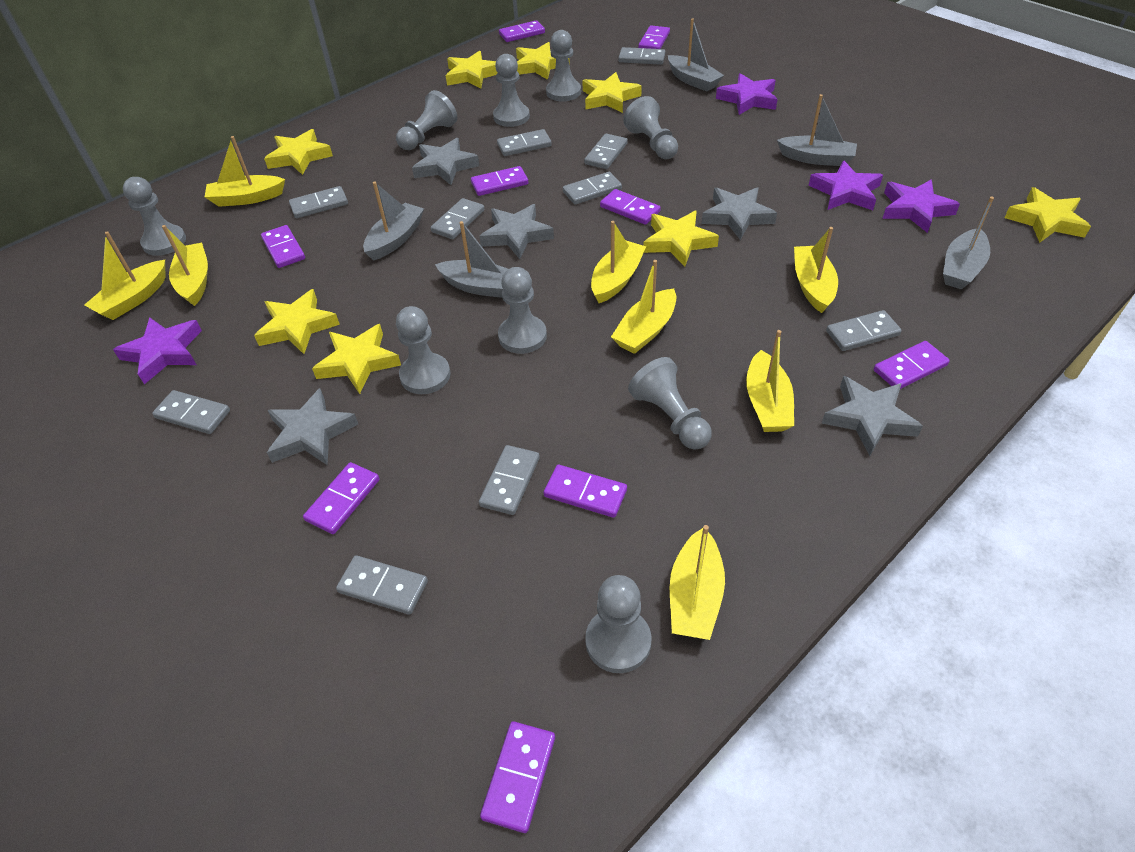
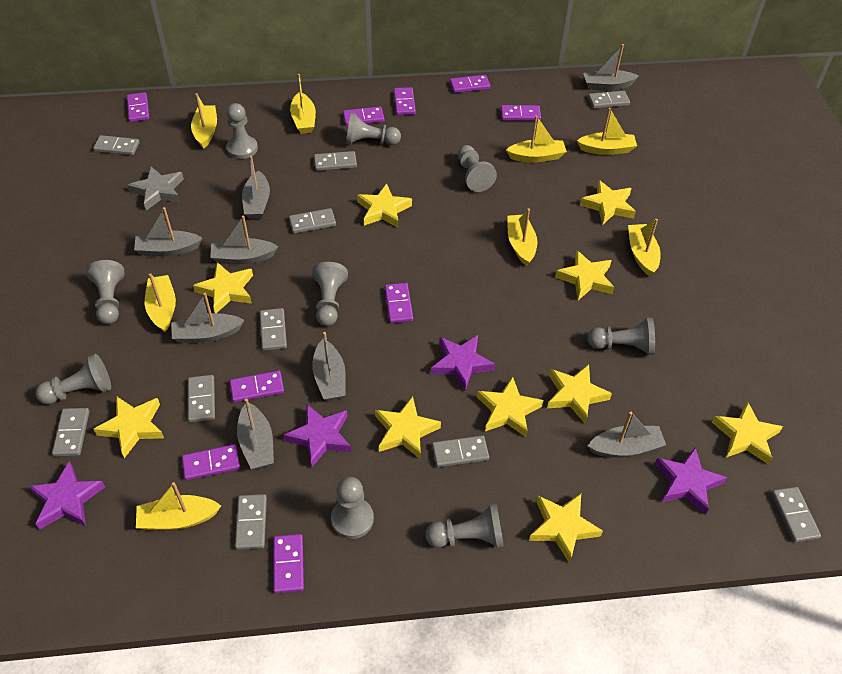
grey boat: 5 -> 8
grey star: 5 -> 1
yellow star: 8 -> 10

